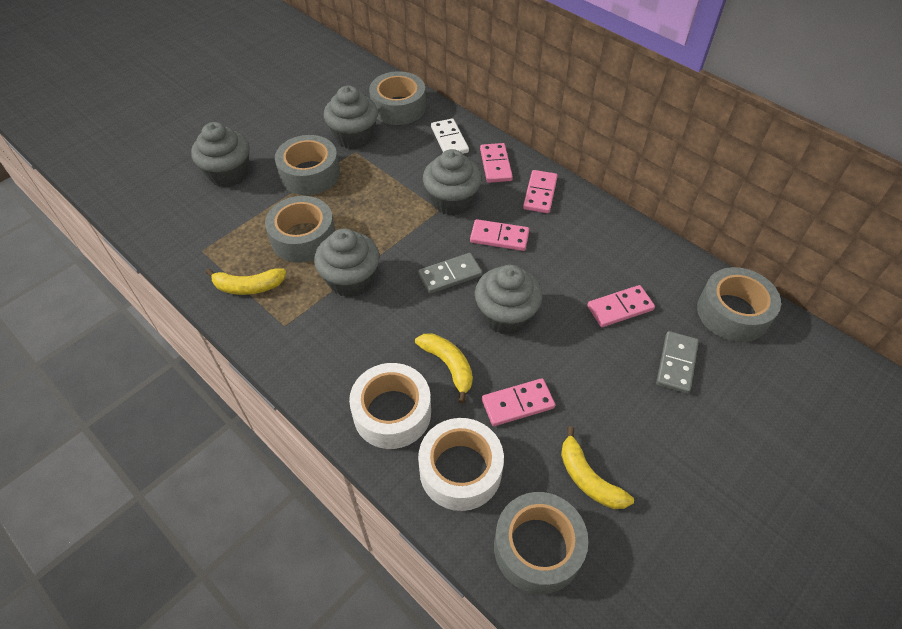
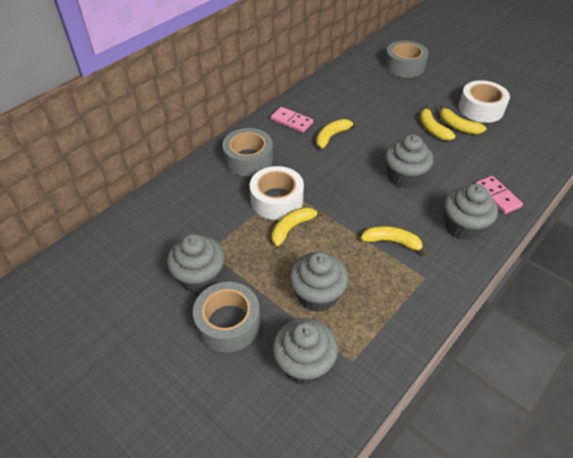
grey domino: 2 -> 0
grey tape: 5 -> 3
pink domino: 5 -> 2
white domino: 1 -> 0
yellow banana: 3 -> 5

